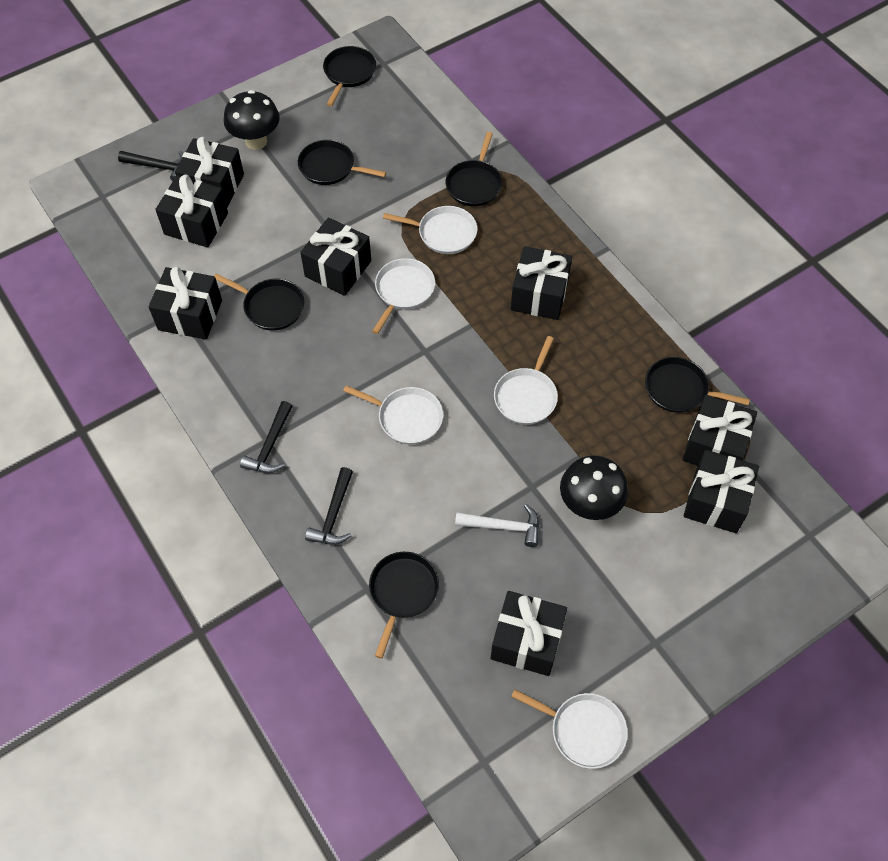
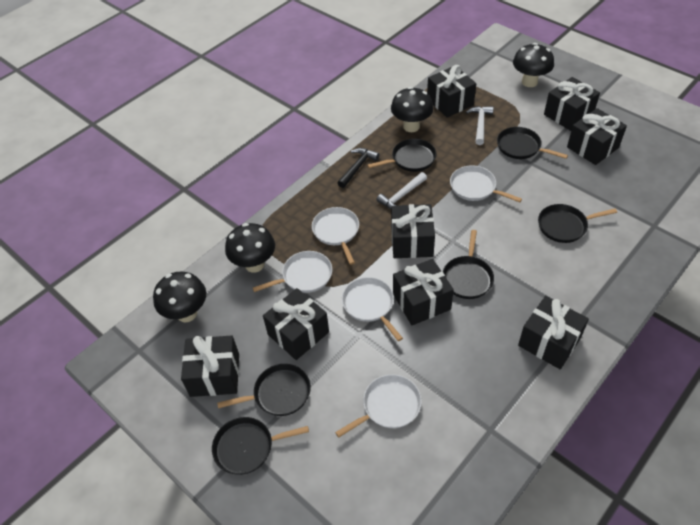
black hammer: 3 -> 1
black mushroom: 2 -> 4
white hammer: 1 -> 2

